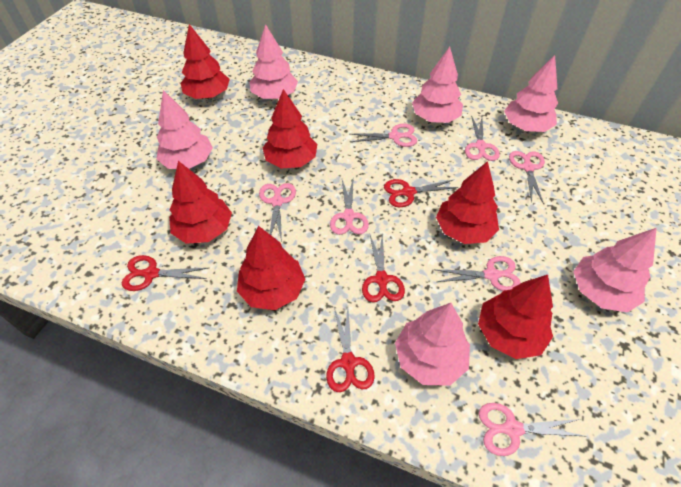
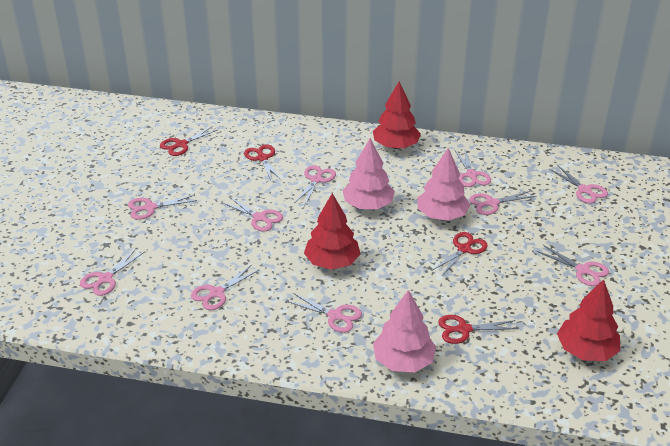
pink scissors: 7 -> 10
pink tree: 6 -> 3
red tree: 6 -> 3

